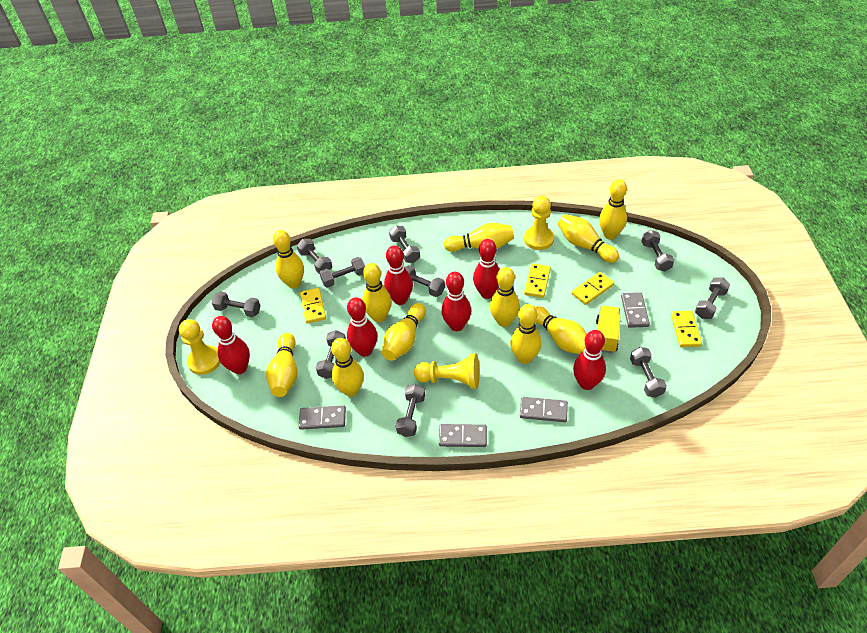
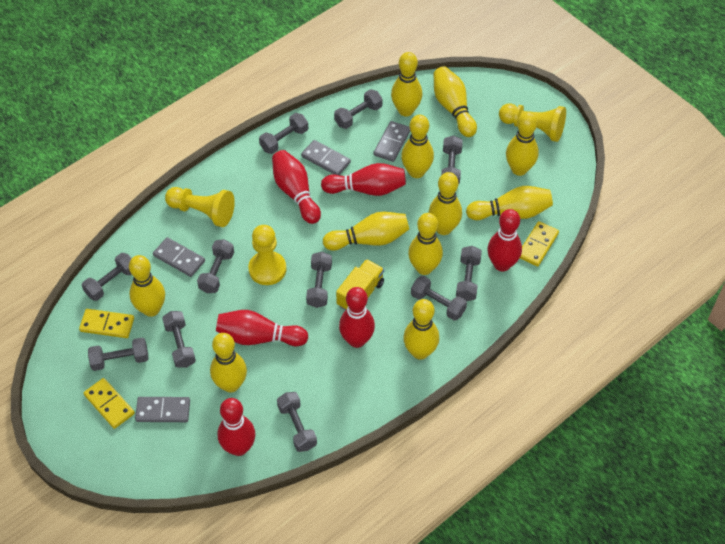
grey dumbbell: 10 -> 11
yellow domino: 4 -> 3

